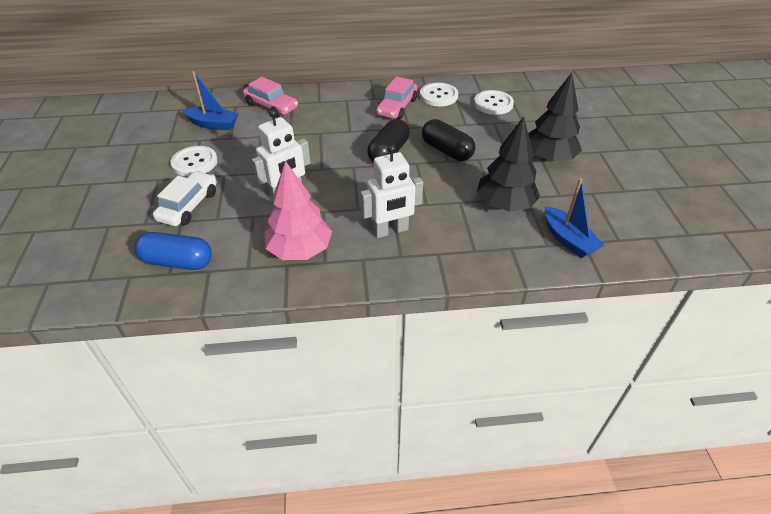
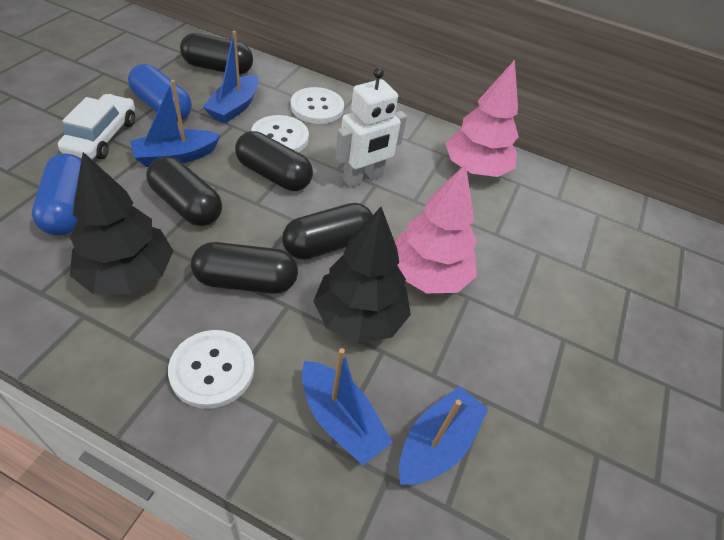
black capsule: 2 -> 5
blue boat: 2 -> 4
blue capsule: 1 -> 2
pink car: 2 -> 0
pink tree: 1 -> 2
white robot: 2 -> 1

